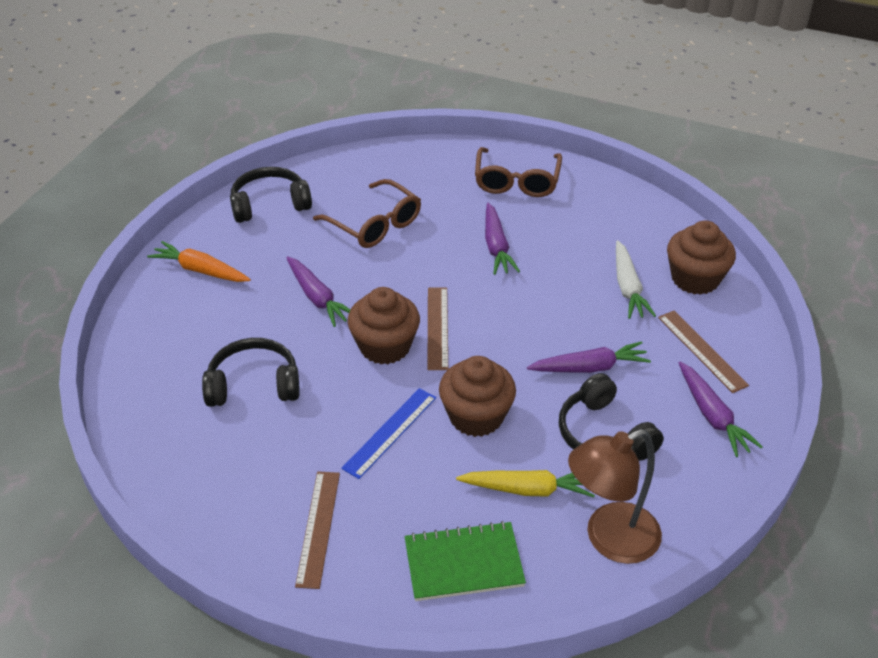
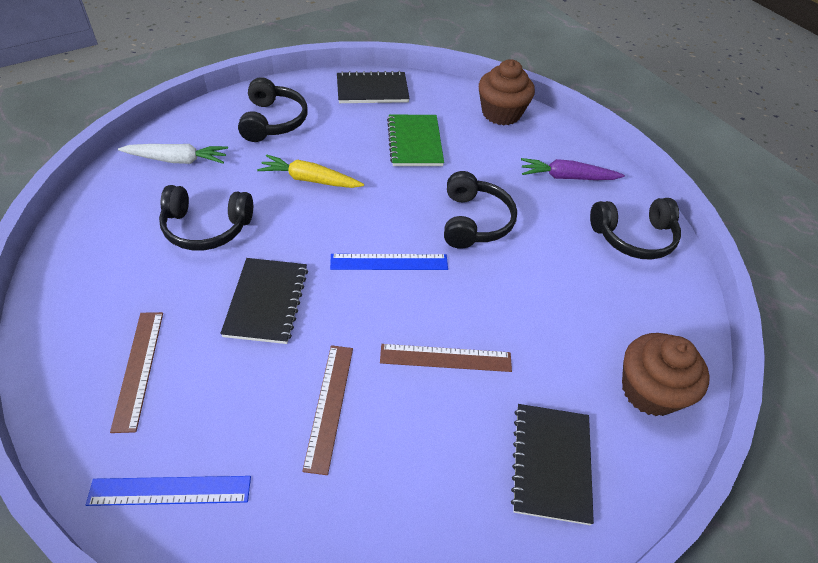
black headphones: 3 -> 4
black notebook: 0 -> 3
blue ruler: 1 -> 2
brown cupcake: 3 -> 2
brown glasses: 2 -> 0
brown lamp: 1 -> 0
orange carrot: 1 -> 0
purple carrot: 4 -> 1

